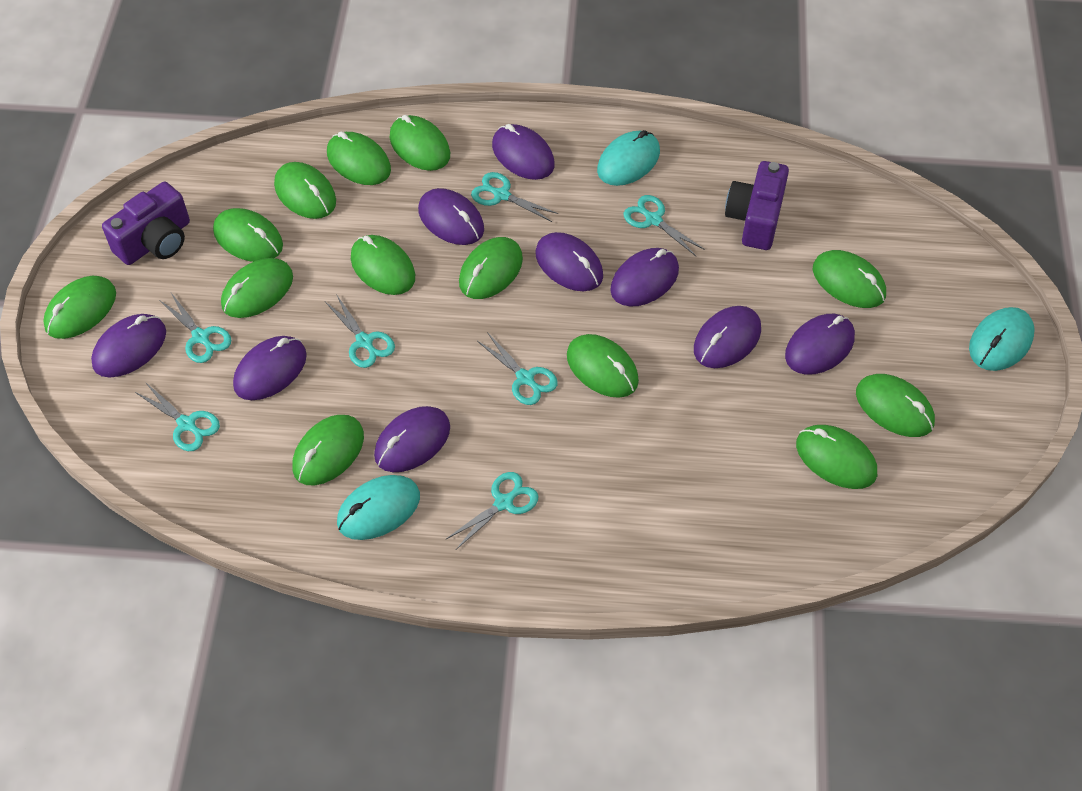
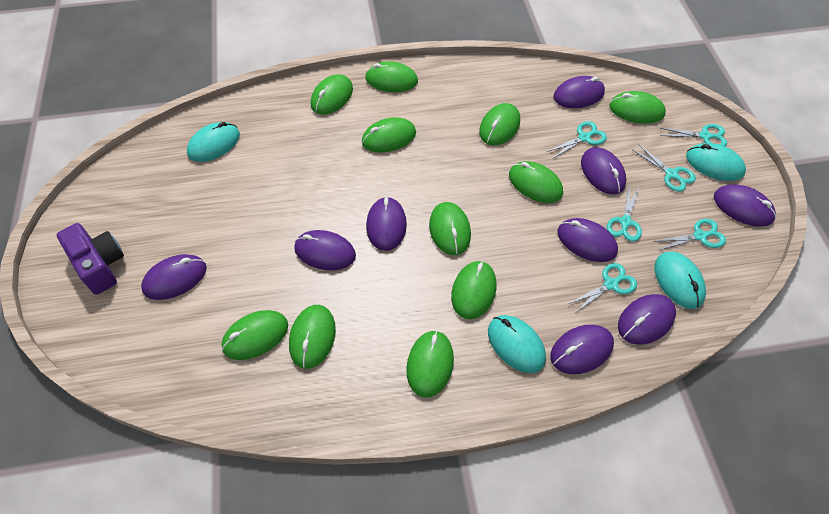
green mouse: 13 -> 11
purple camera: 2 -> 1
turquoise mouse: 3 -> 4
turquoise scissors: 7 -> 6

